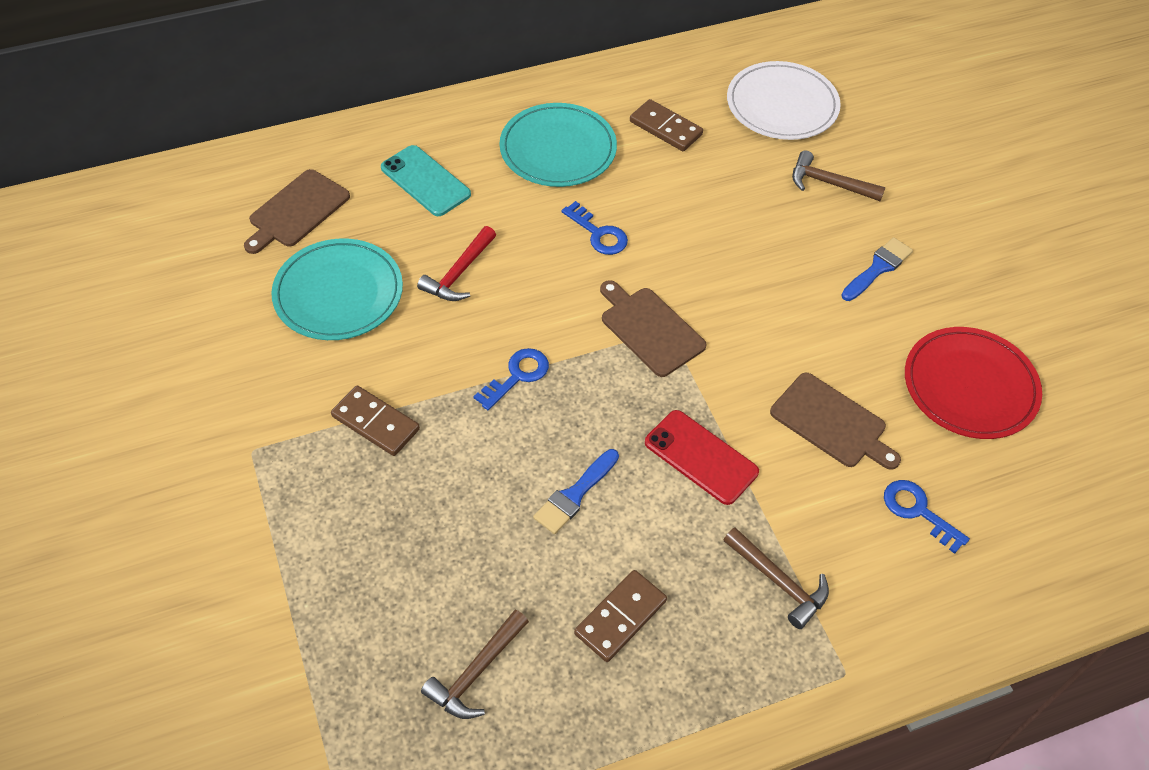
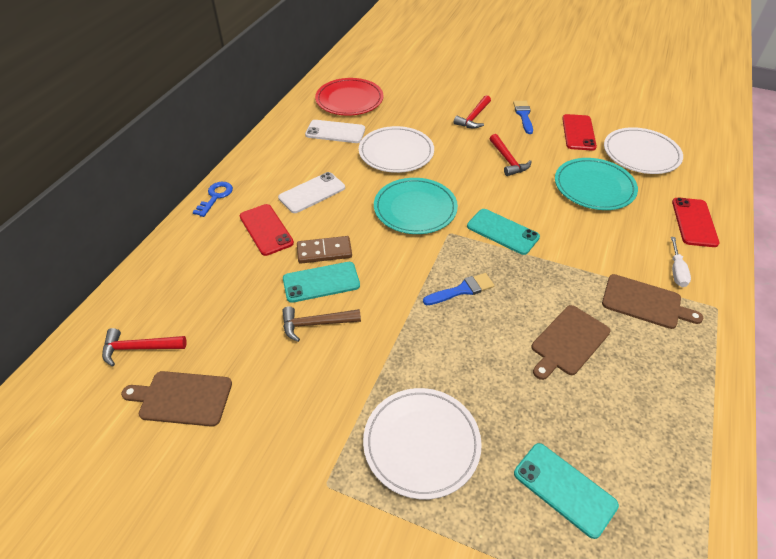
blue key: 3 -> 1
brown domino: 3 -> 1
brown hammer: 3 -> 1
red hammer: 1 -> 3
red phone: 1 -> 3
turquoise phone: 1 -> 3
white phone: 0 -> 2
white plate: 1 -> 3
white screwdriver: 0 -> 1

